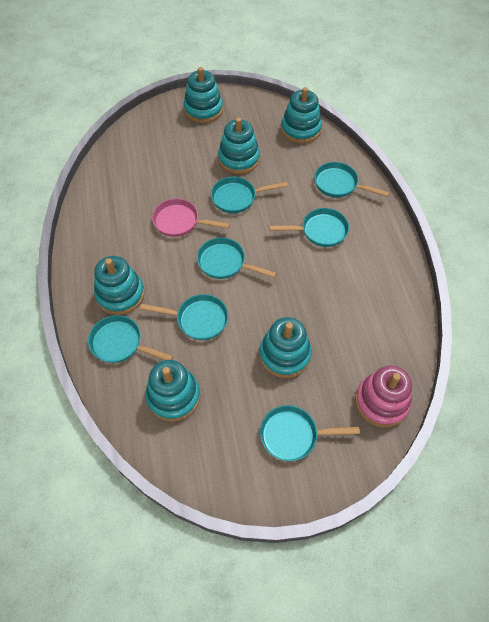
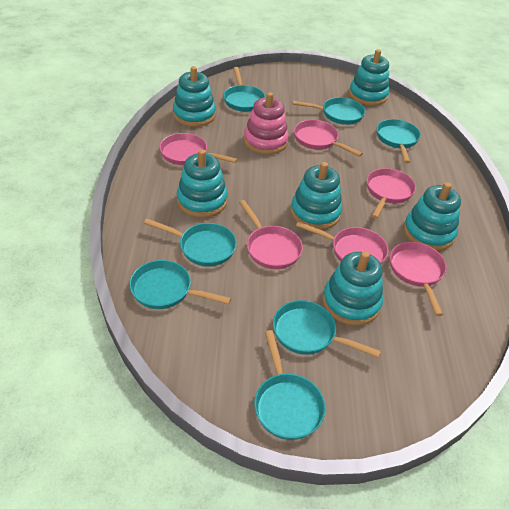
pink pan: 1 -> 6

